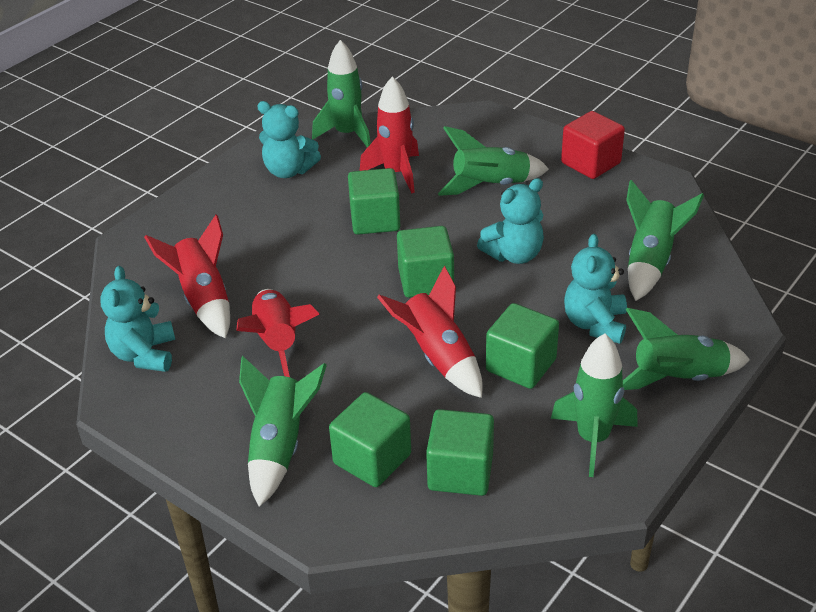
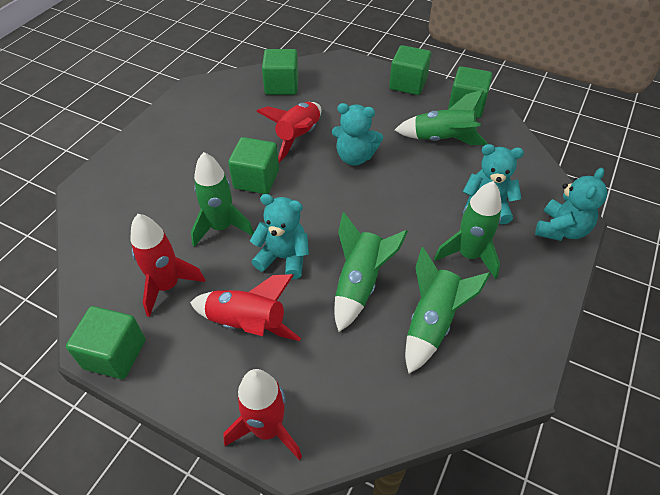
green rocket: 6 -> 5
red cube: 1 -> 0

